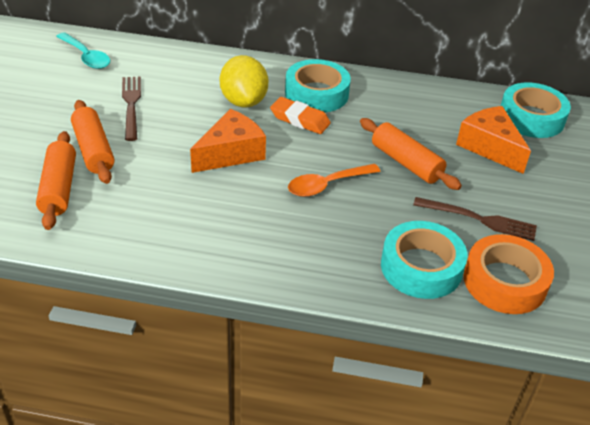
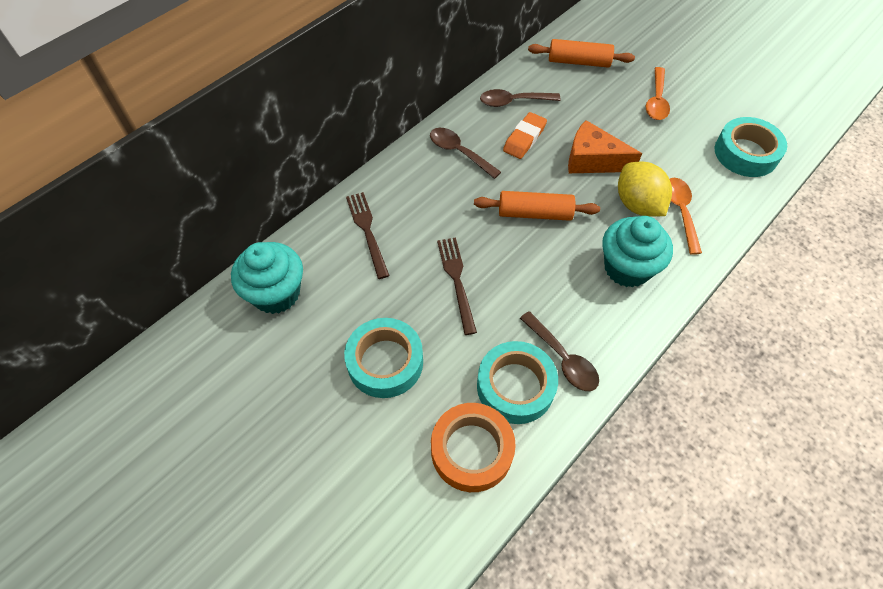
brown spoon: 0 -> 3
orange cheese: 2 -> 1
orange rolling pin: 3 -> 2
orange spoon: 1 -> 2
turquoise cupcake: 0 -> 2
turquoise spoon: 1 -> 0

